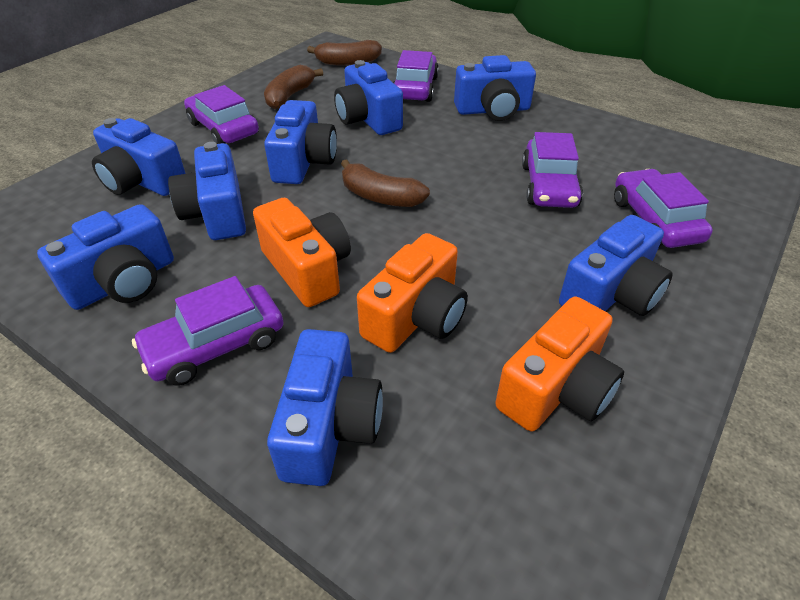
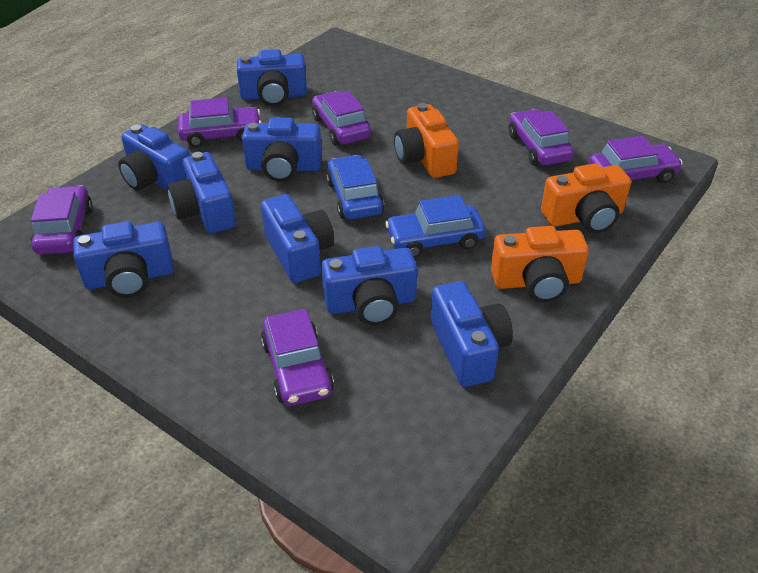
blue car: 0 -> 2
brown banana: 3 -> 0
purple car: 5 -> 6

